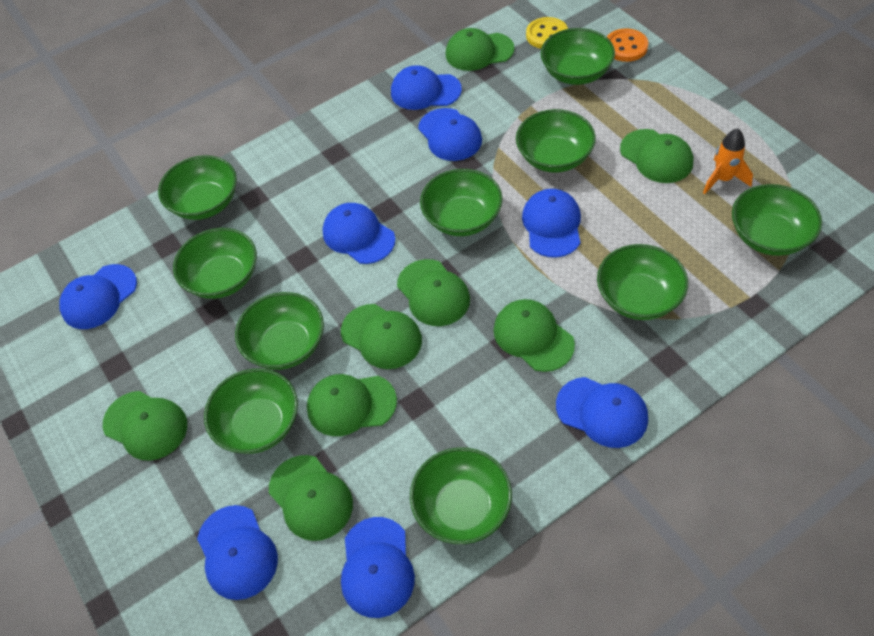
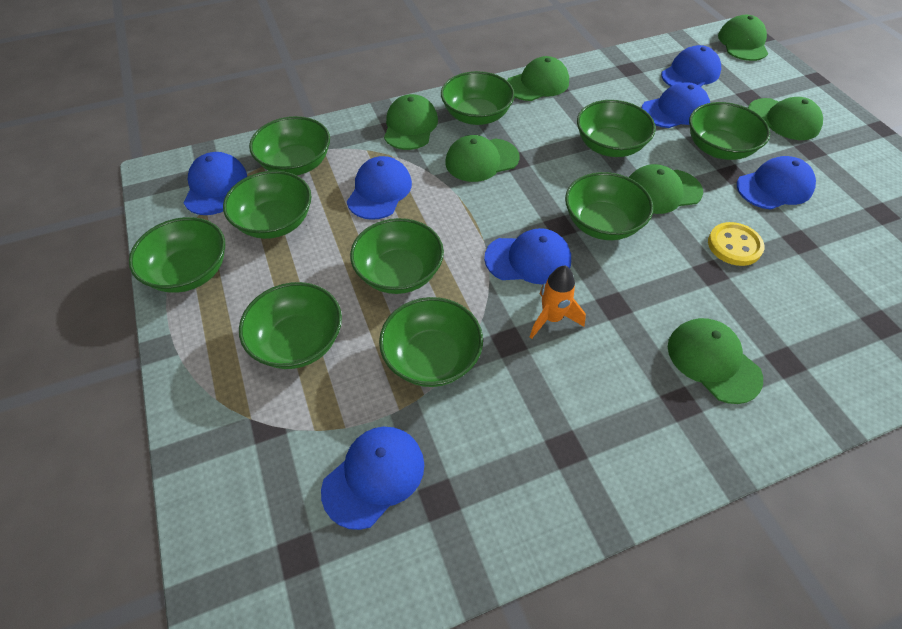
blue cap: 8 -> 7
green cap: 8 -> 7
orange button: 1 -> 0

